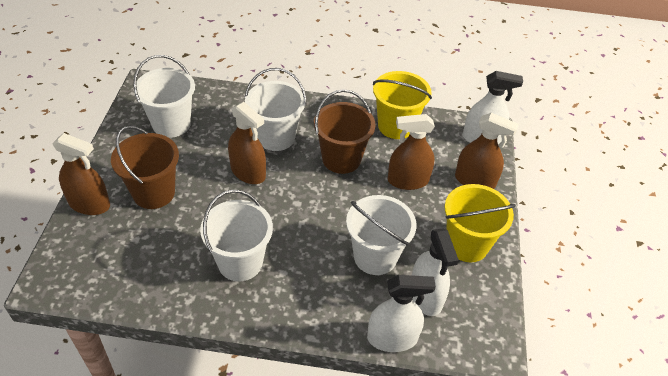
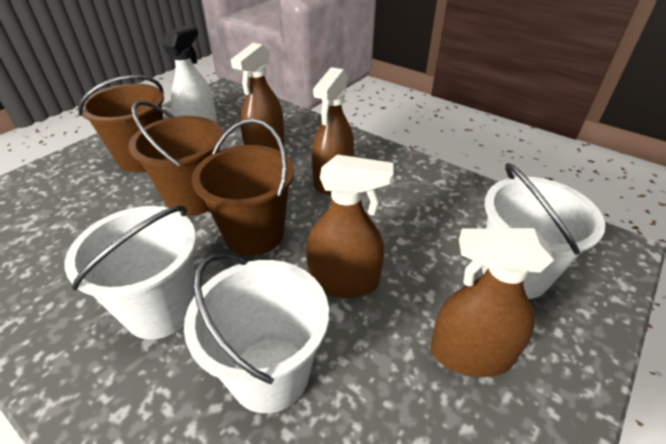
brown bucket: 2 -> 3
white bucket: 4 -> 3
white spray bottle: 3 -> 1
yellow bucket: 2 -> 0

